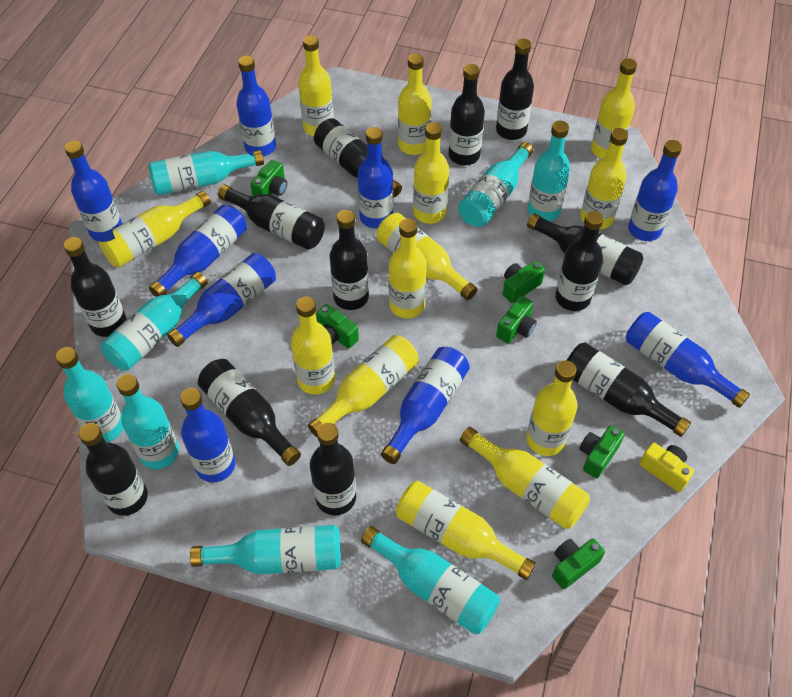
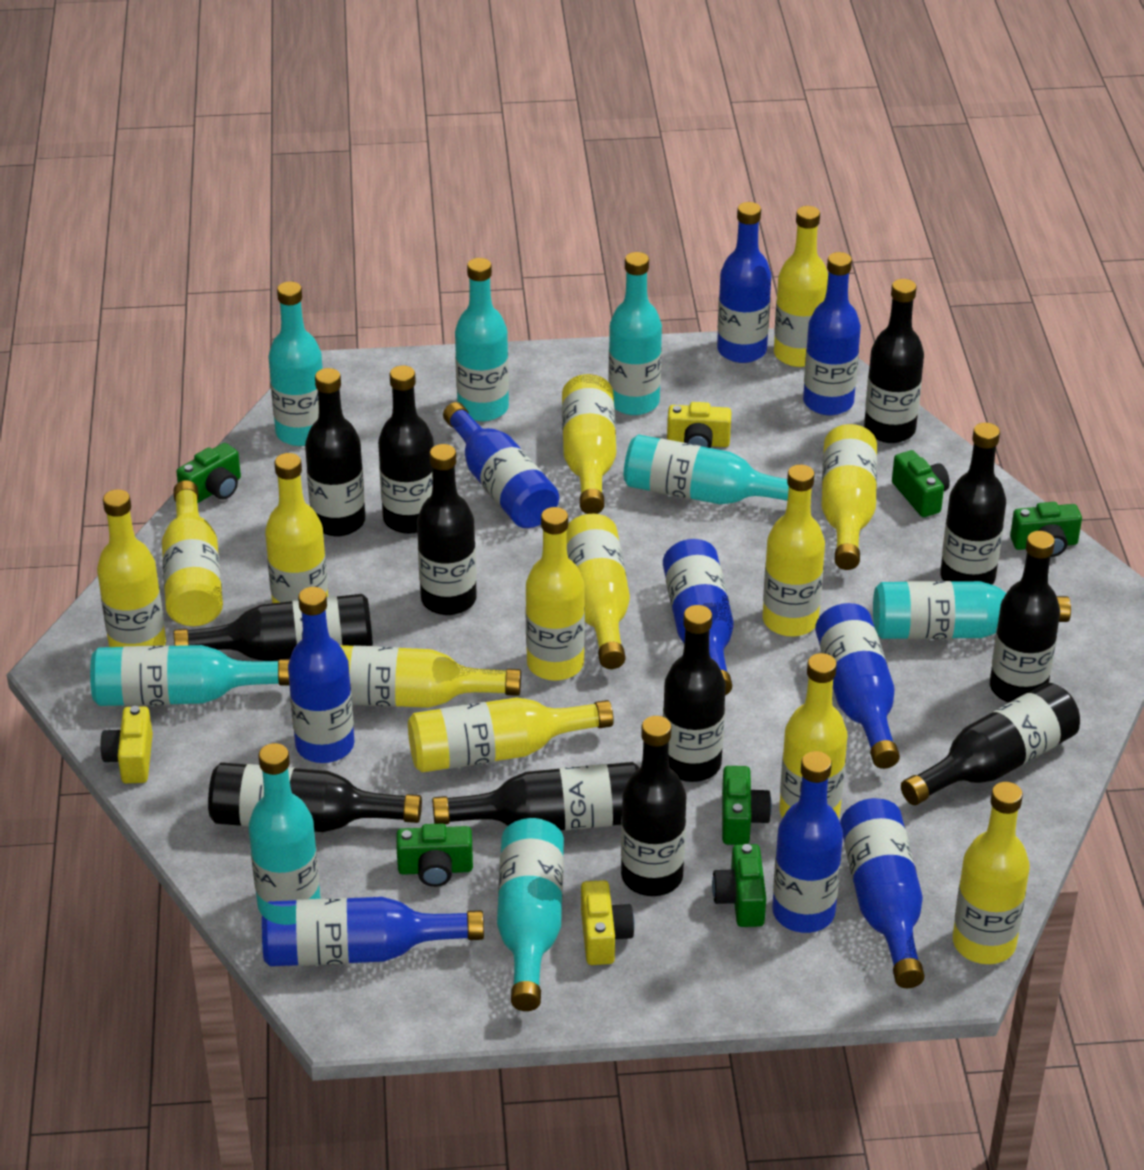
yellow camera: 1 -> 3

